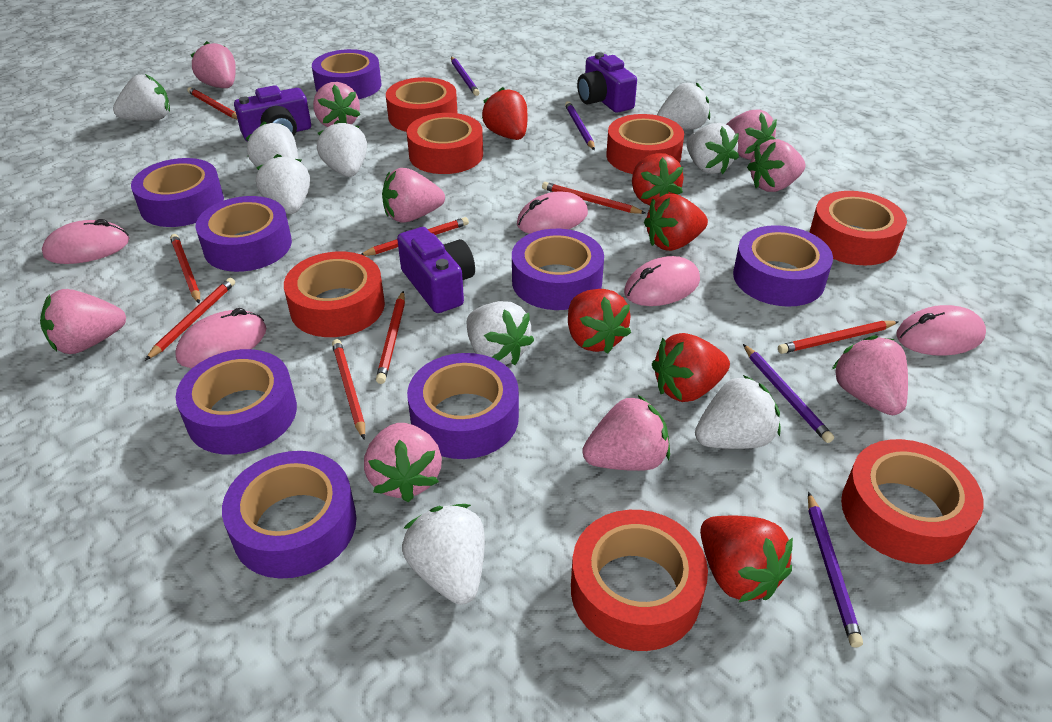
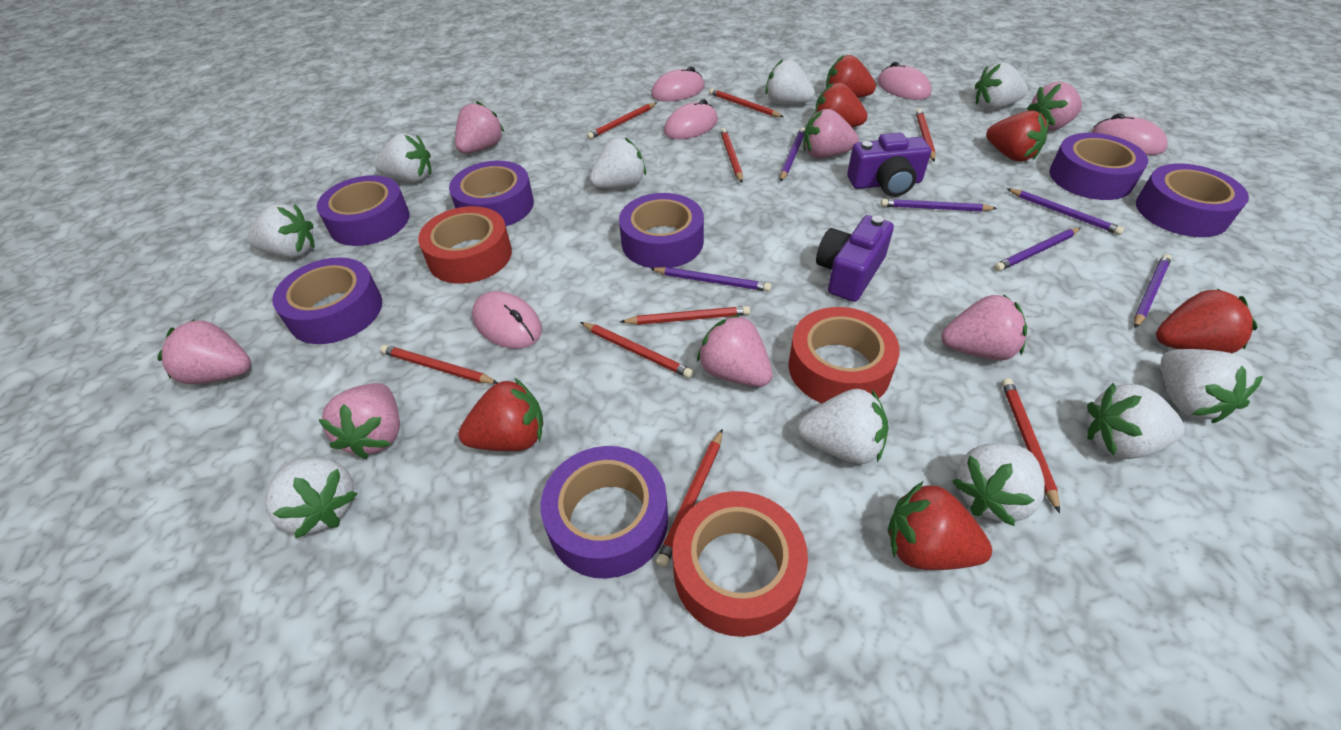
pink strawberry: 9 -> 7
purple camera: 3 -> 2
purple pencil: 4 -> 6
purple tape: 8 -> 7
red pencil: 8 -> 9
red tape: 7 -> 3
white strawberry: 9 -> 10

